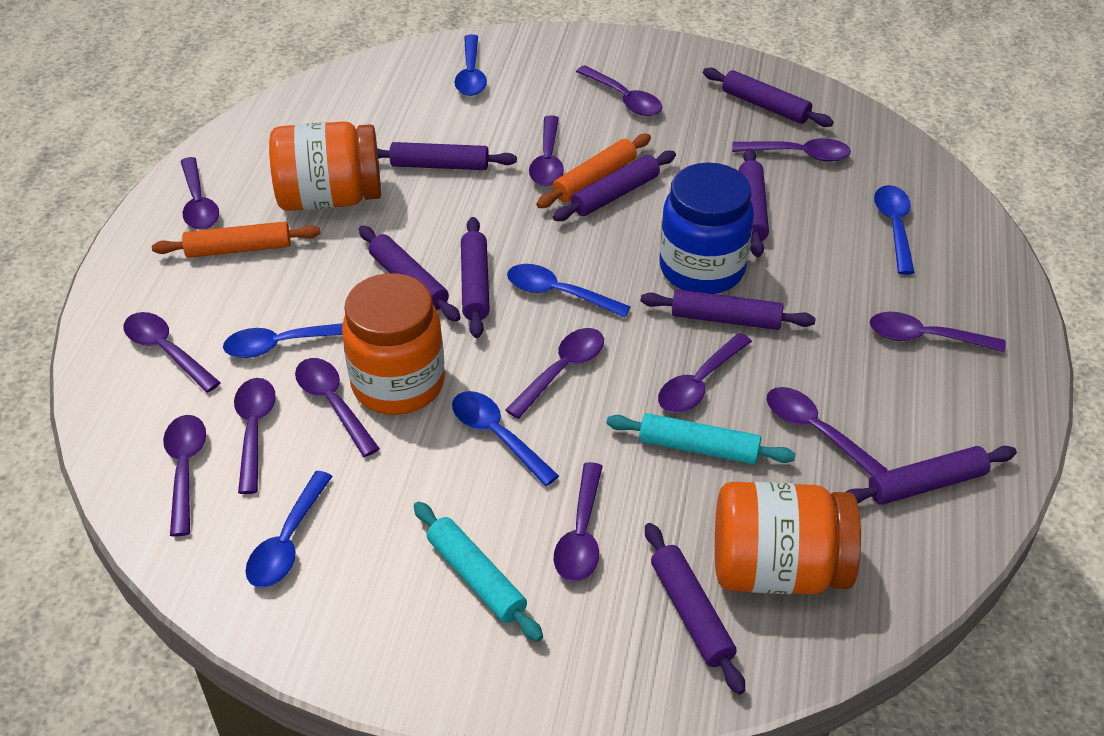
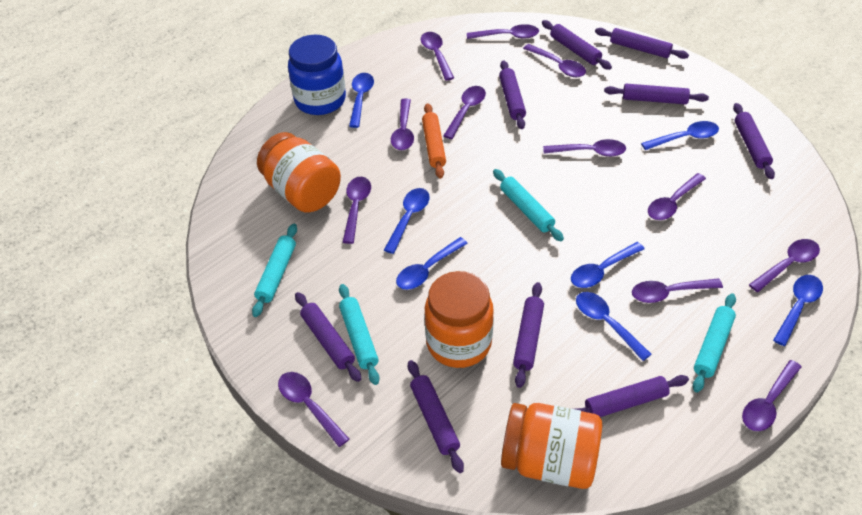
blue spoon: 6 -> 7
orange rolling pin: 2 -> 1
purple spoon: 13 -> 12
turquoise rolling pin: 2 -> 4

